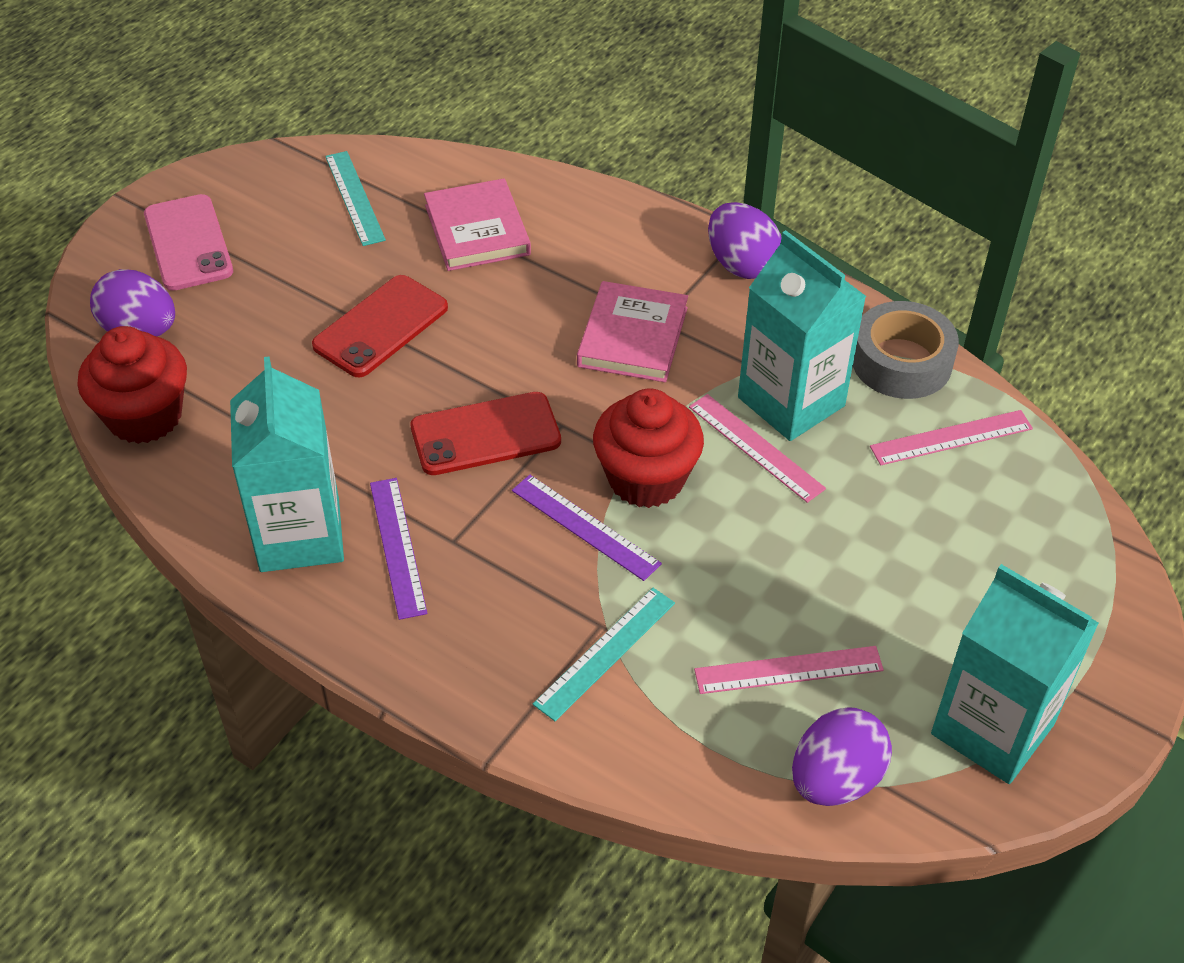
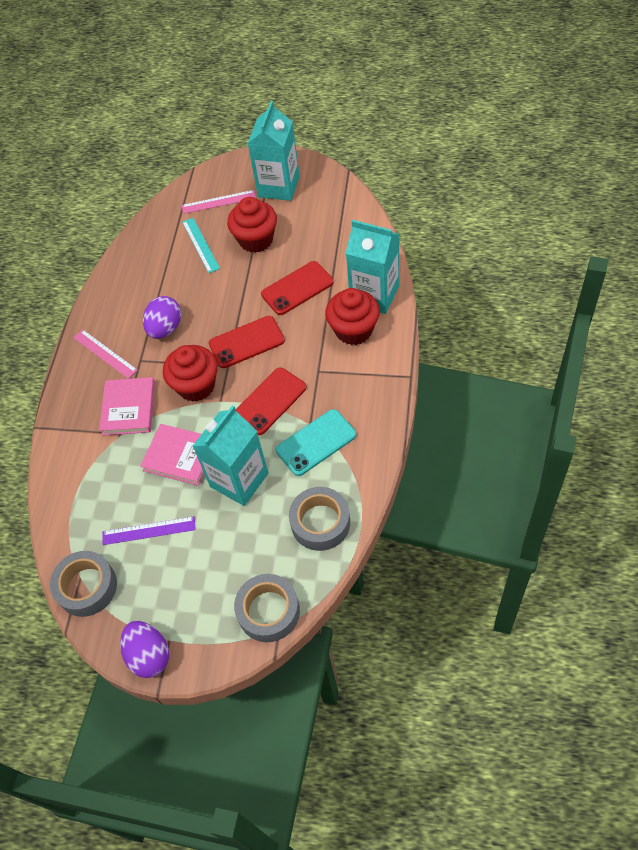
grey tape: 1 -> 3
pink phone: 1 -> 0
pink ruler: 3 -> 2
purple egg: 3 -> 2
purple ruler: 2 -> 1
red cupcake: 2 -> 3
red phone: 2 -> 3
turquoise phone: 0 -> 1
turquoise ruler: 2 -> 1

